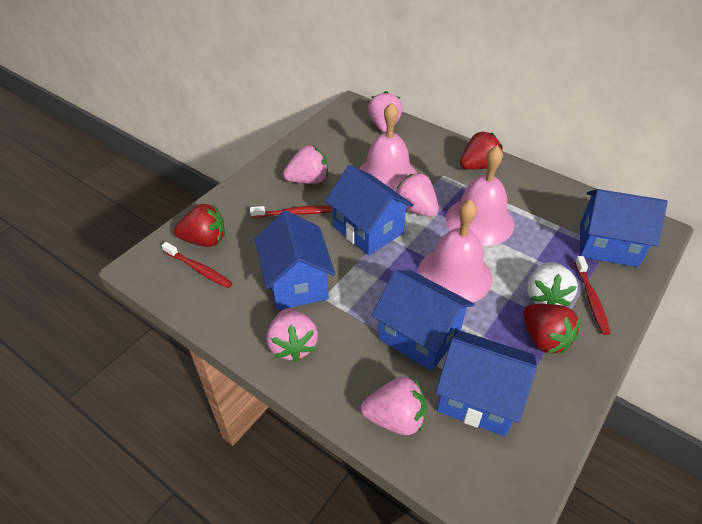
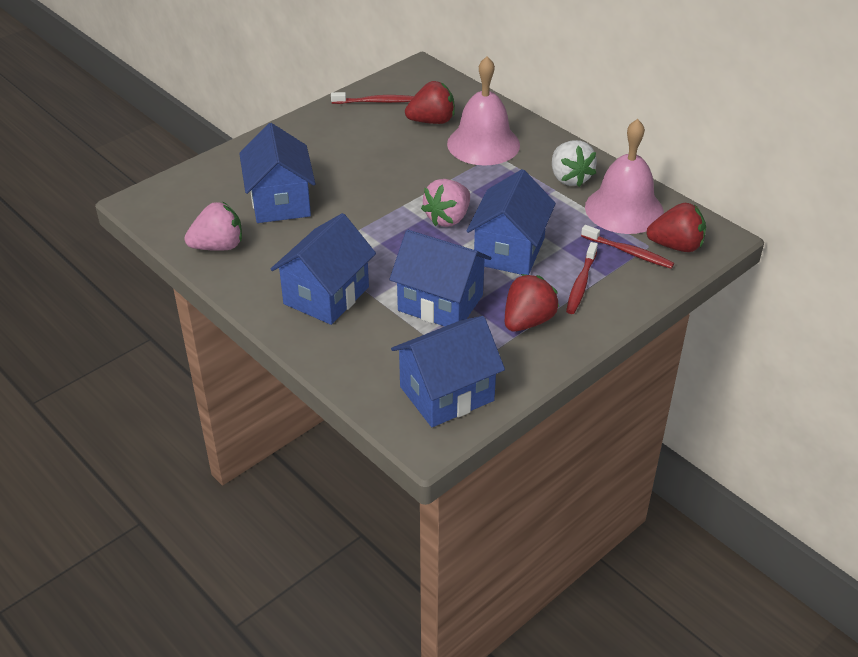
pink bell: 3 -> 2
pink strawberry: 5 -> 2

